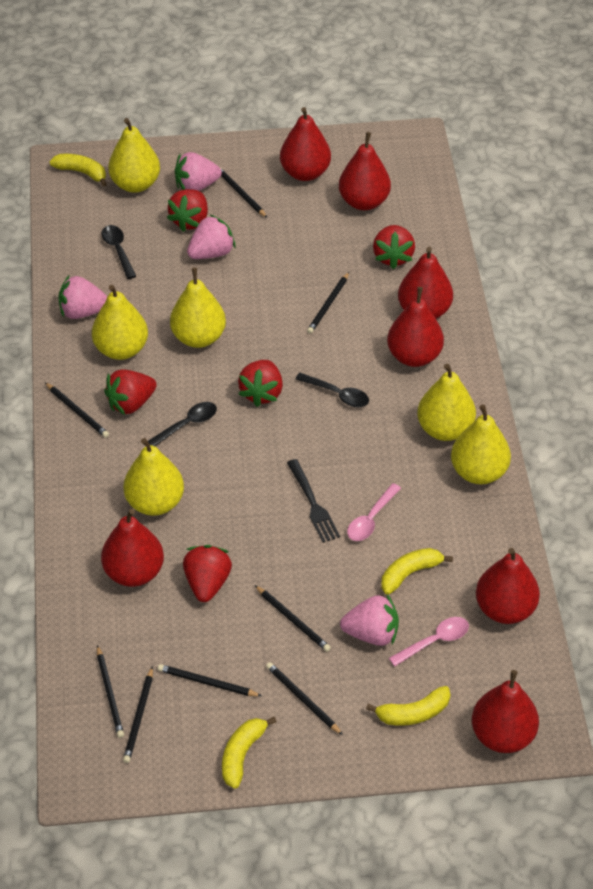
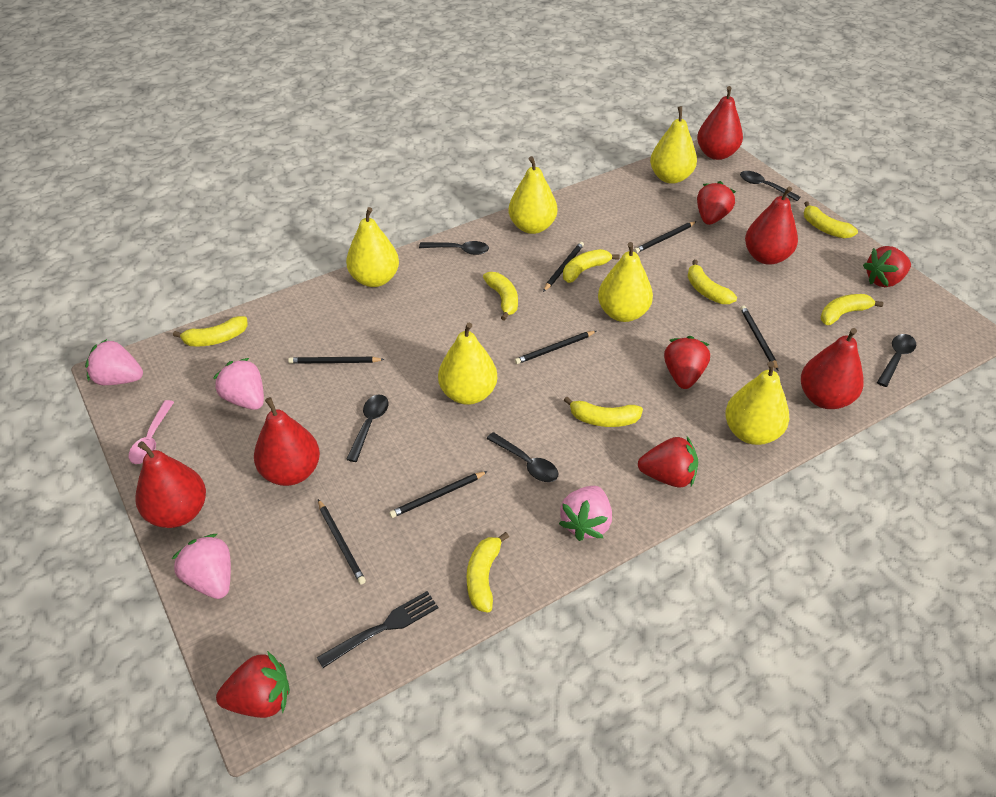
black pencil: 8 -> 7
black spoon: 3 -> 5
pink spoon: 2 -> 1
red pear: 7 -> 5
yellow banana: 4 -> 8

